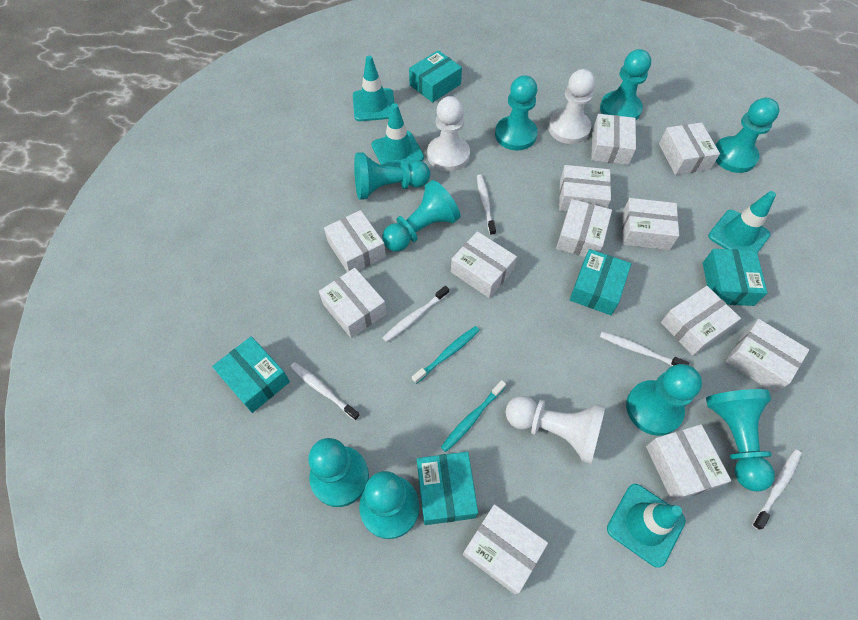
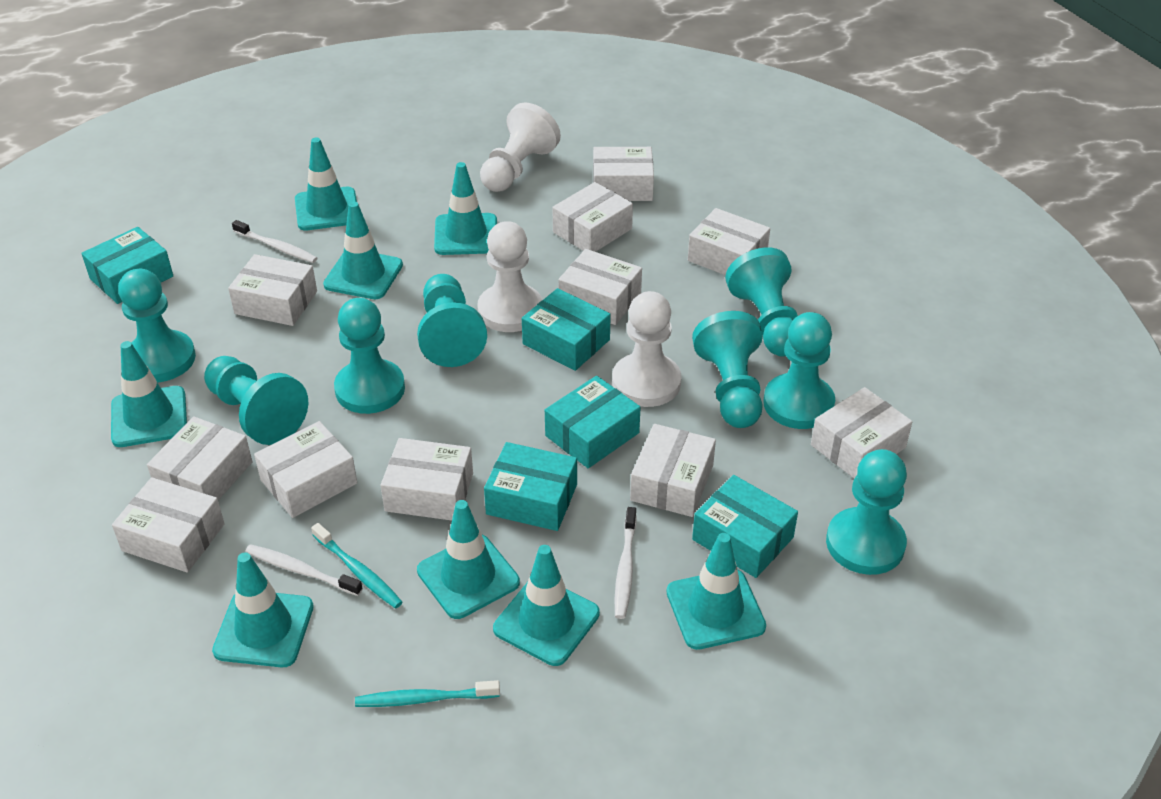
turquoise pawn: 9 -> 8
turquoise traffic cone: 4 -> 8
white box: 12 -> 11
white toothbrush: 5 -> 3

